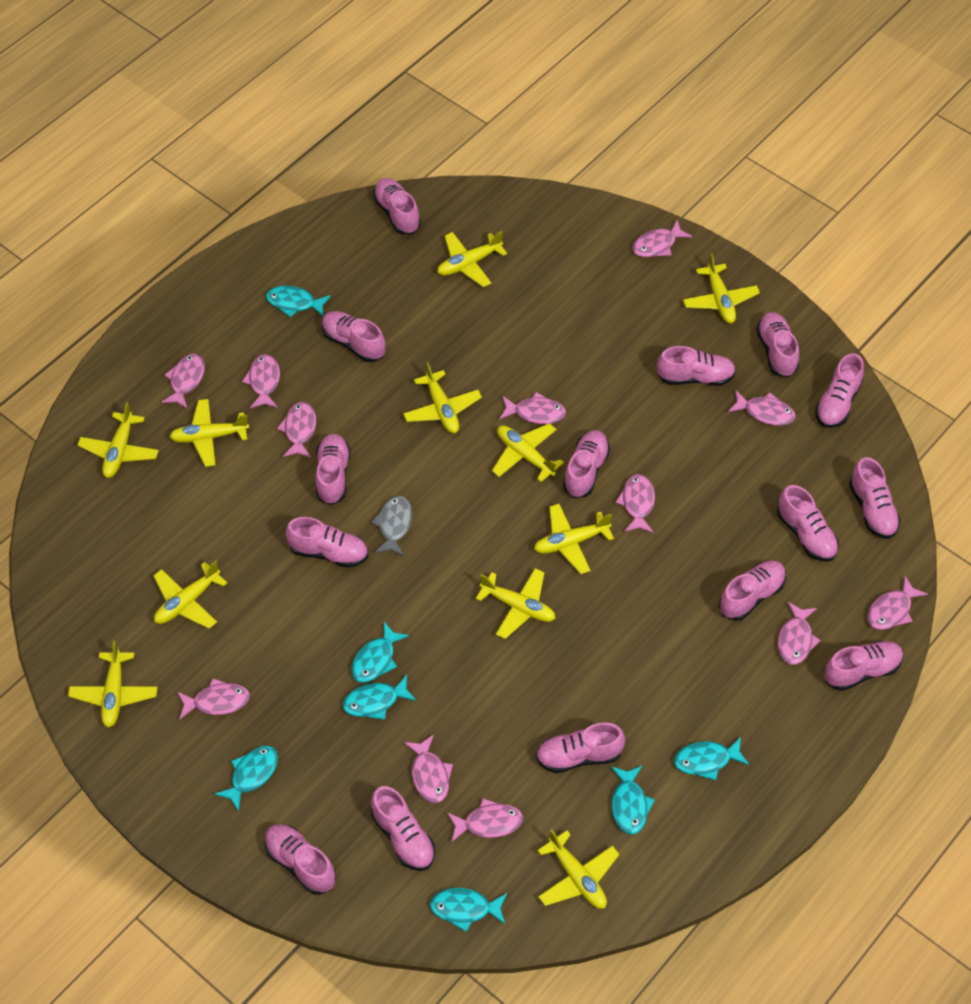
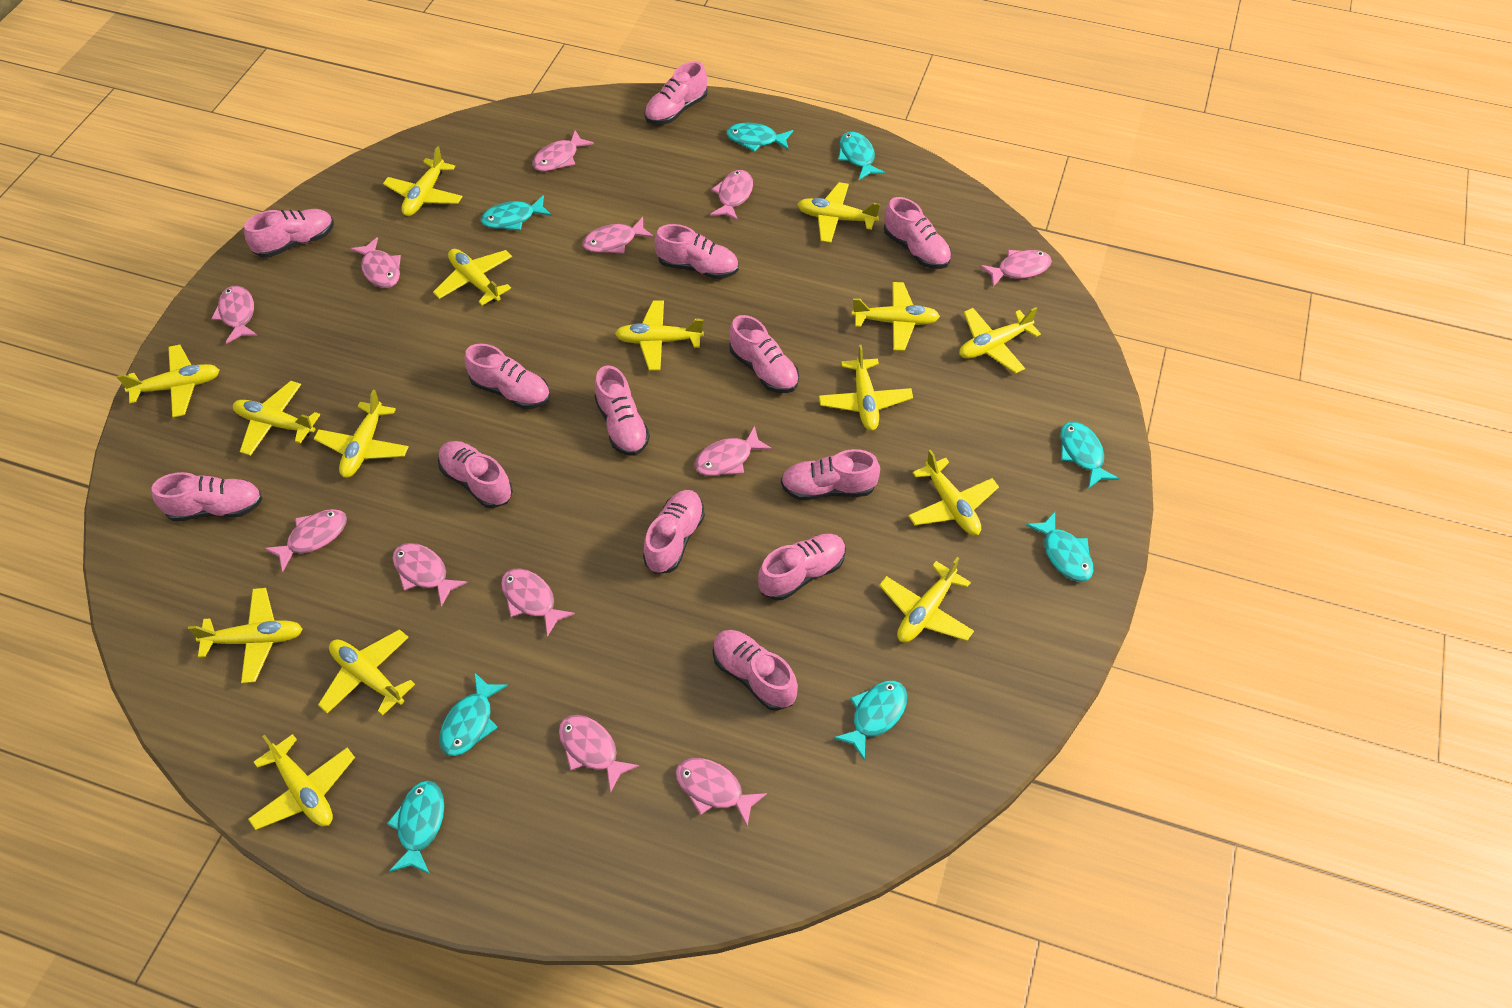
grey fish: 1 -> 0
pink shoe: 15 -> 13
turquoise fish: 7 -> 8
yellow plane: 11 -> 15

